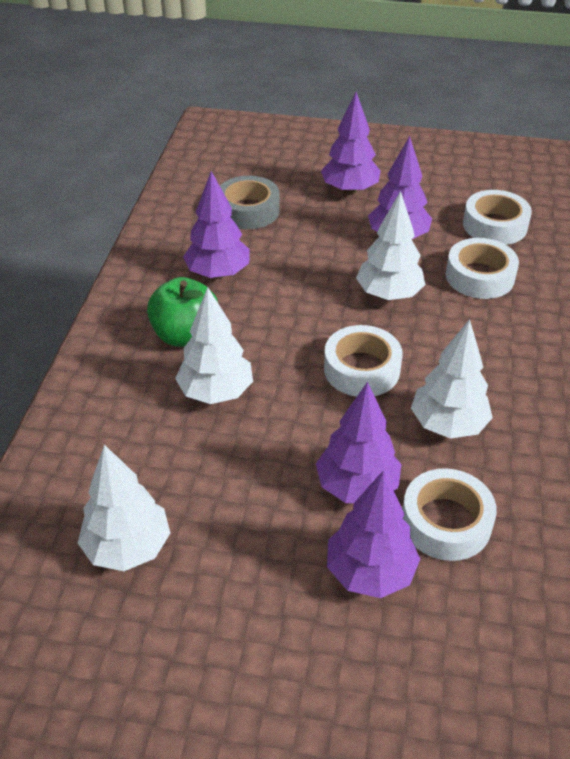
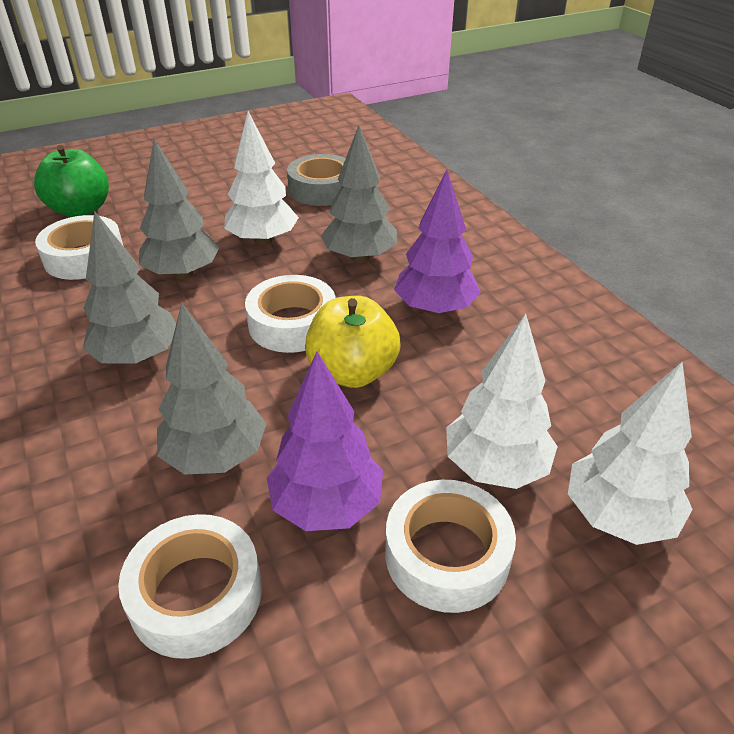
grey tree: 0 -> 4
purple tree: 5 -> 2
white tree: 4 -> 3
yellow apple: 0 -> 1

